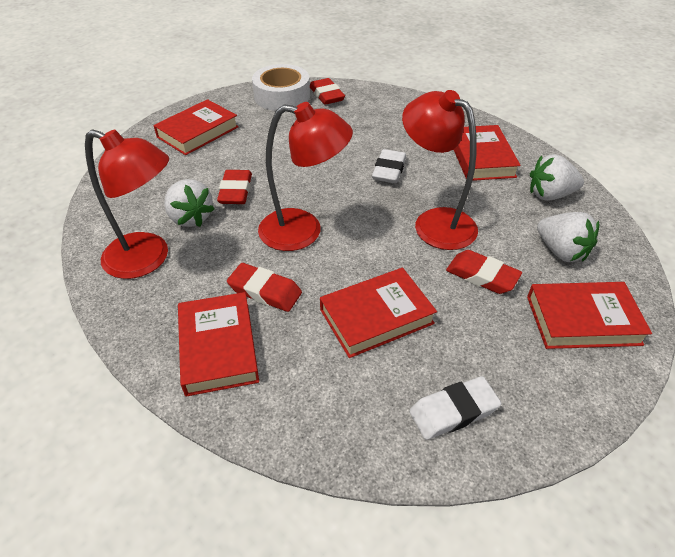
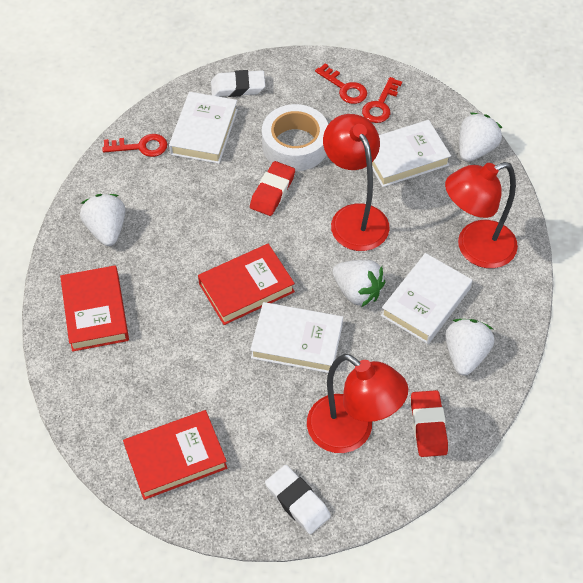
red book: 5 -> 3
red eraser: 4 -> 2
red key: 0 -> 3
white book: 0 -> 4
white strawberry: 3 -> 4

